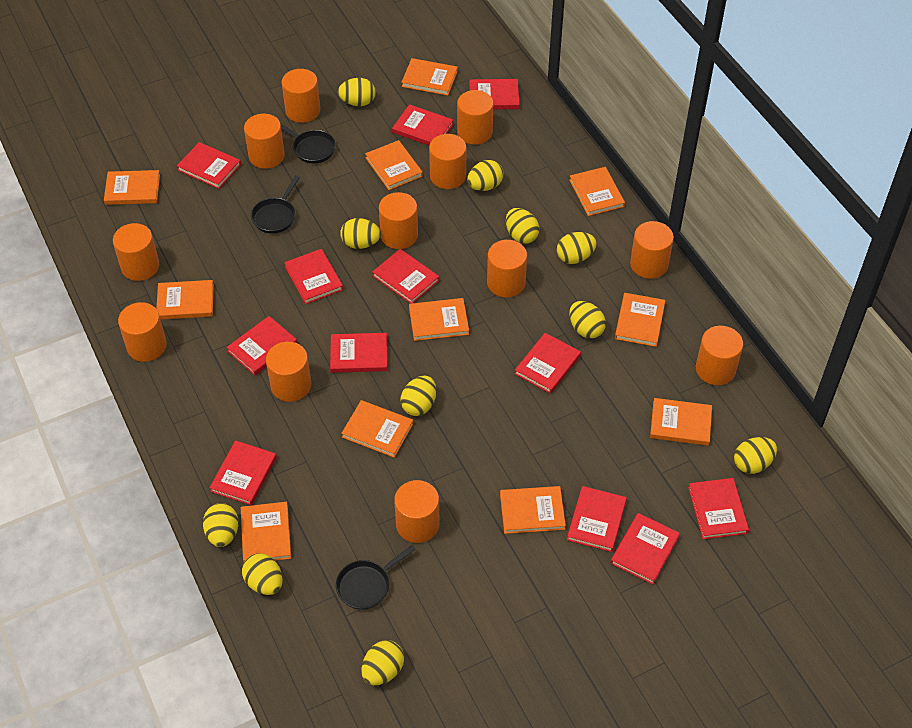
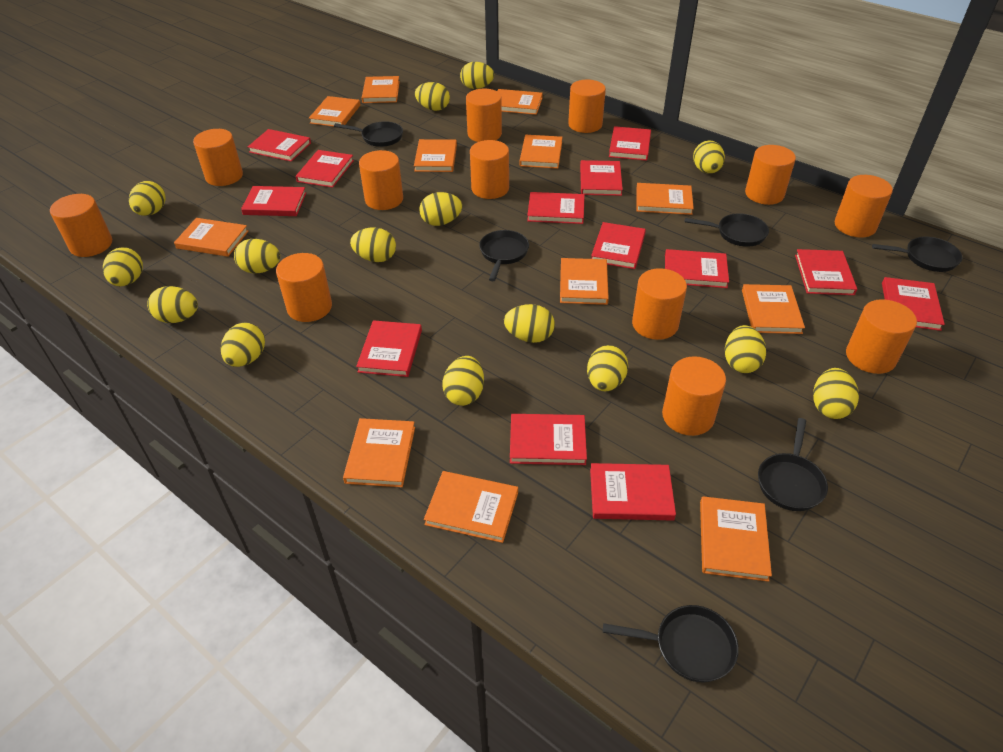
black pan: 3 -> 6
orange book: 11 -> 12
red book: 12 -> 13
yellow egg: 11 -> 15

